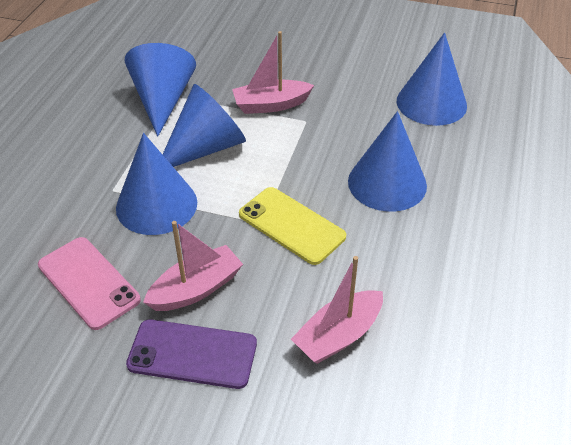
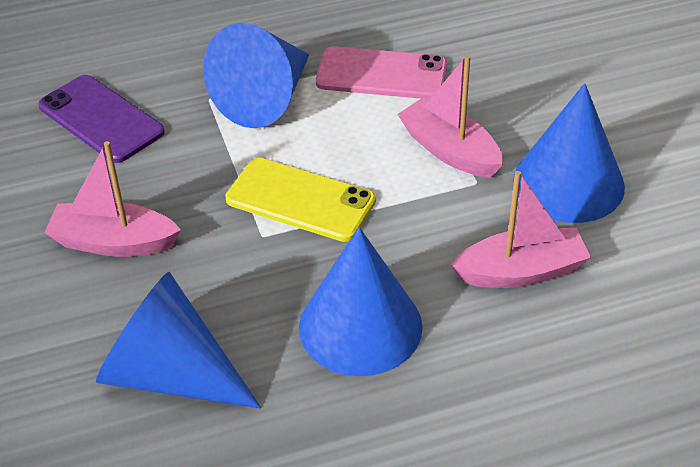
blue cone: 5 -> 4

